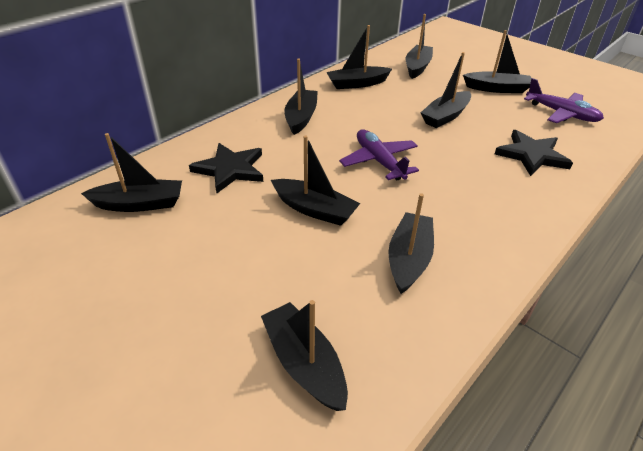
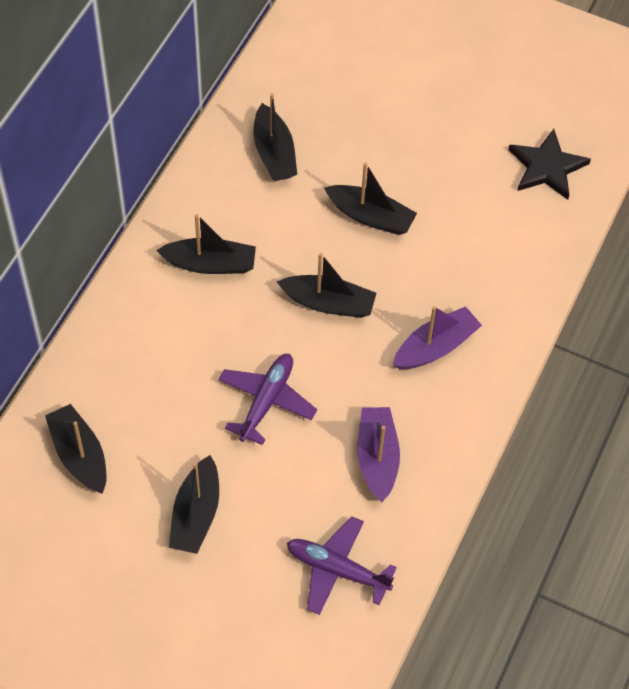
black boat: 9 -> 6
black star: 2 -> 1
purple boat: 0 -> 2

